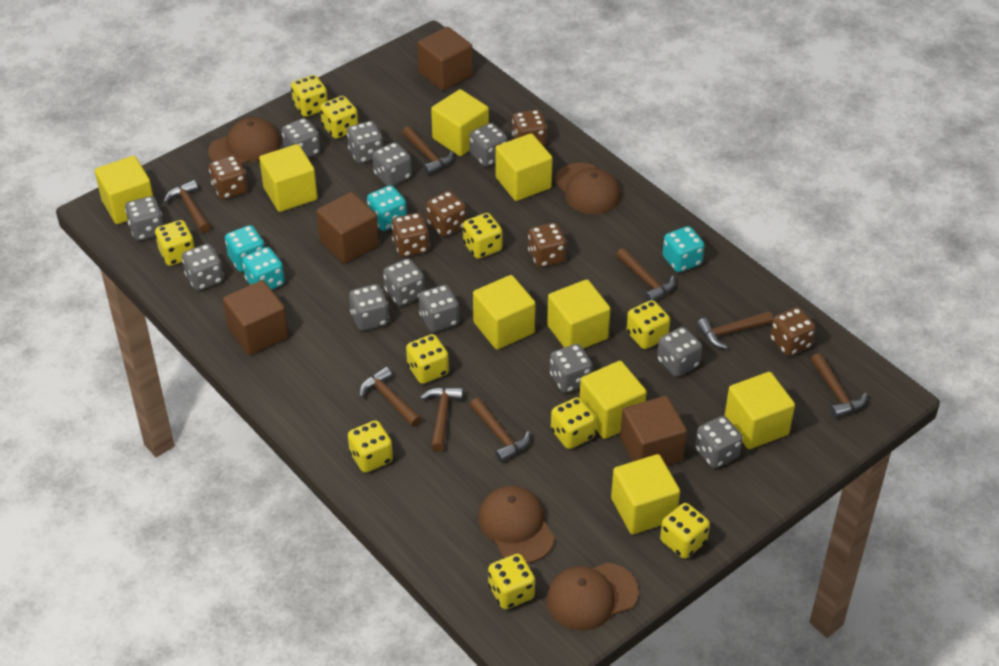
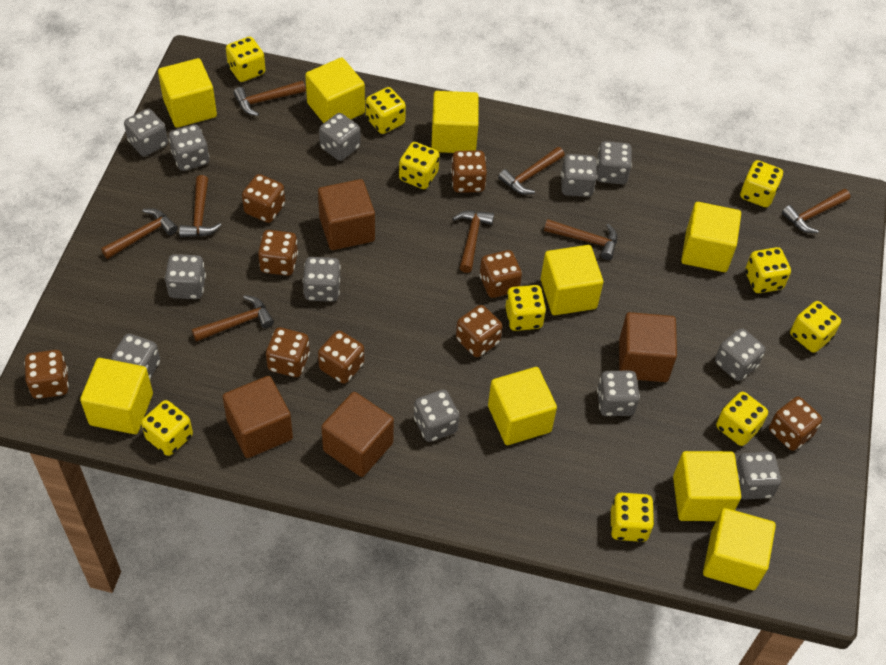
brown cap: 4 -> 0
brown dice: 6 -> 9
turquoise dice: 4 -> 0

